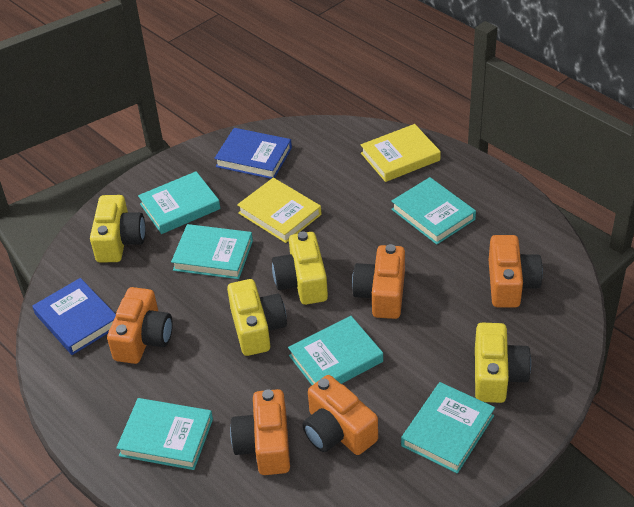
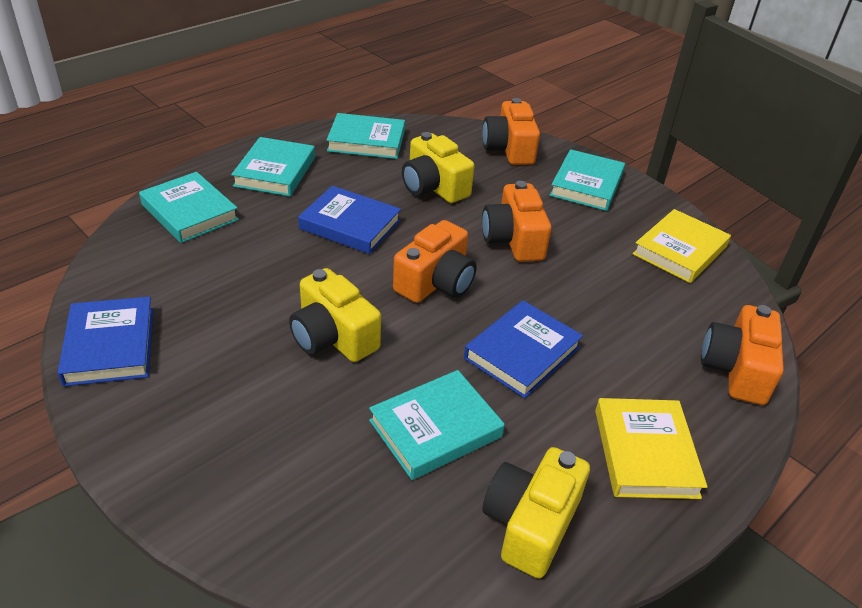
blue book: 2 -> 3
orange camera: 5 -> 4
turquoise book: 6 -> 5
yellow camera: 4 -> 3

